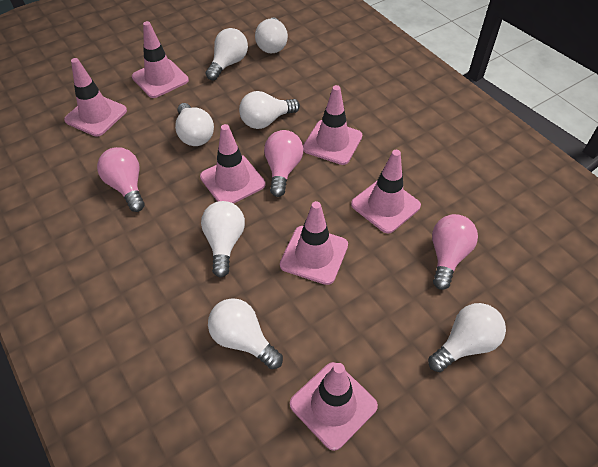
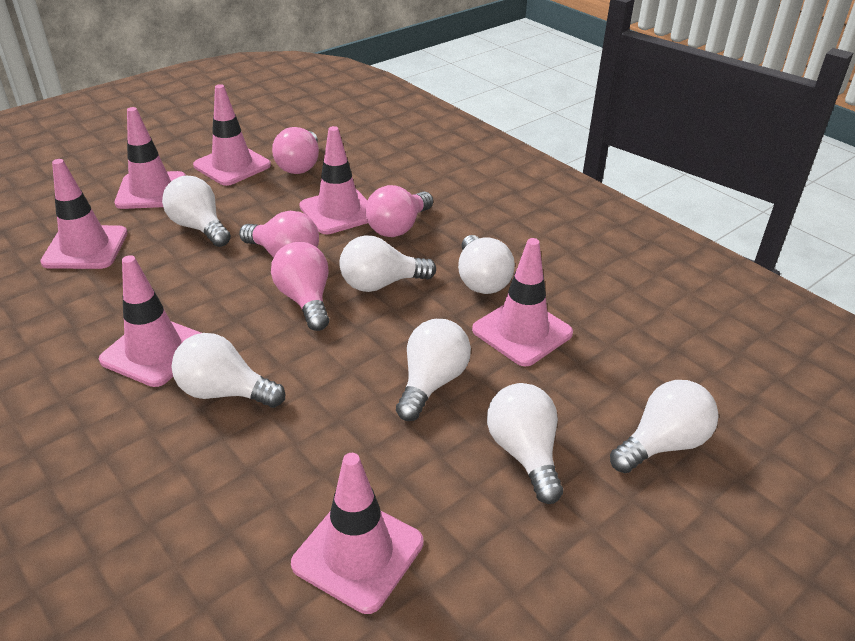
pink light bulb: 3 -> 4

